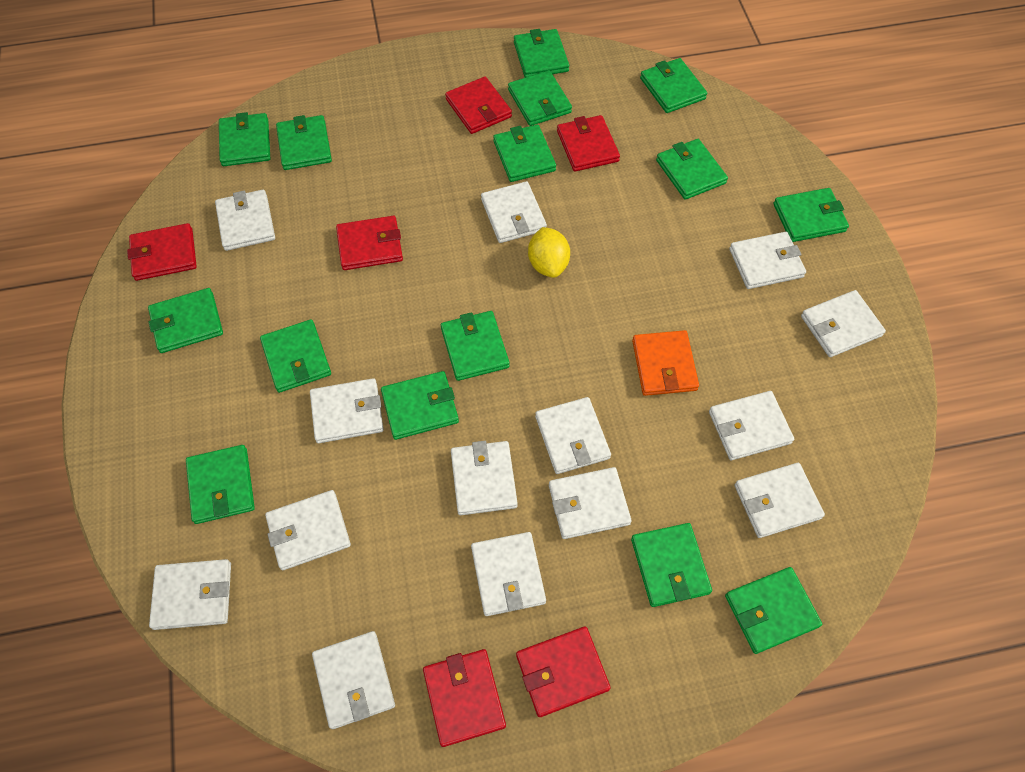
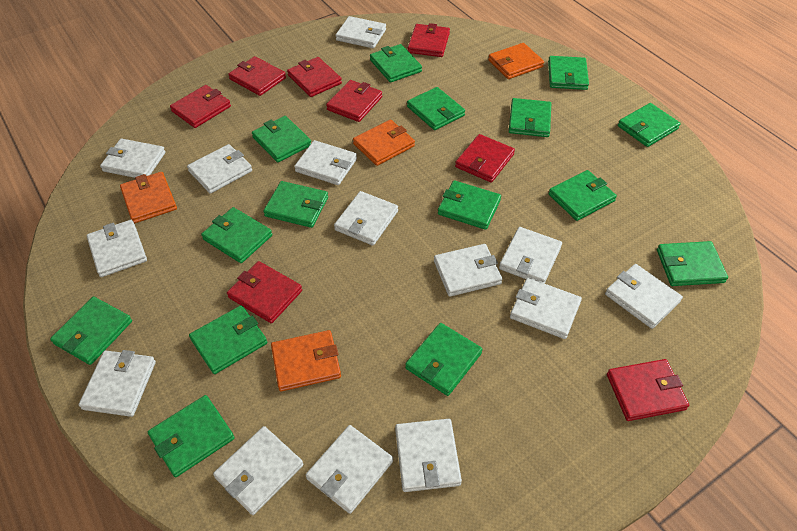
orange wallet: 1 -> 4
red wallet: 6 -> 8
yellow lemon: 1 -> 0

